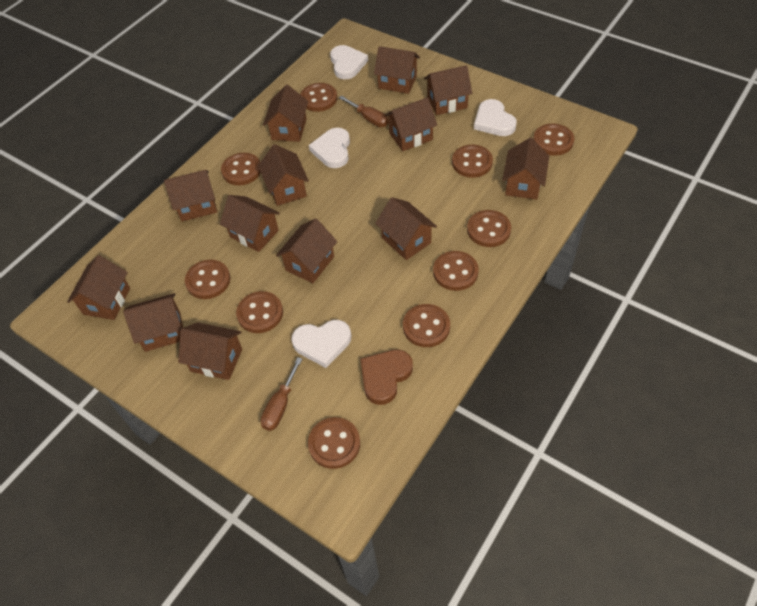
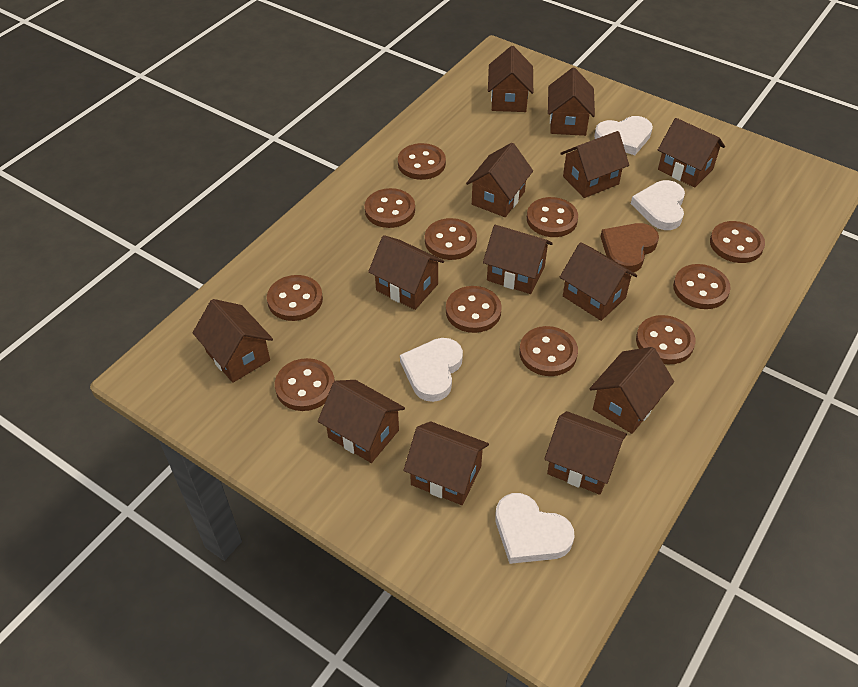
brown button: 10 -> 11
brown screwdriver: 2 -> 0

